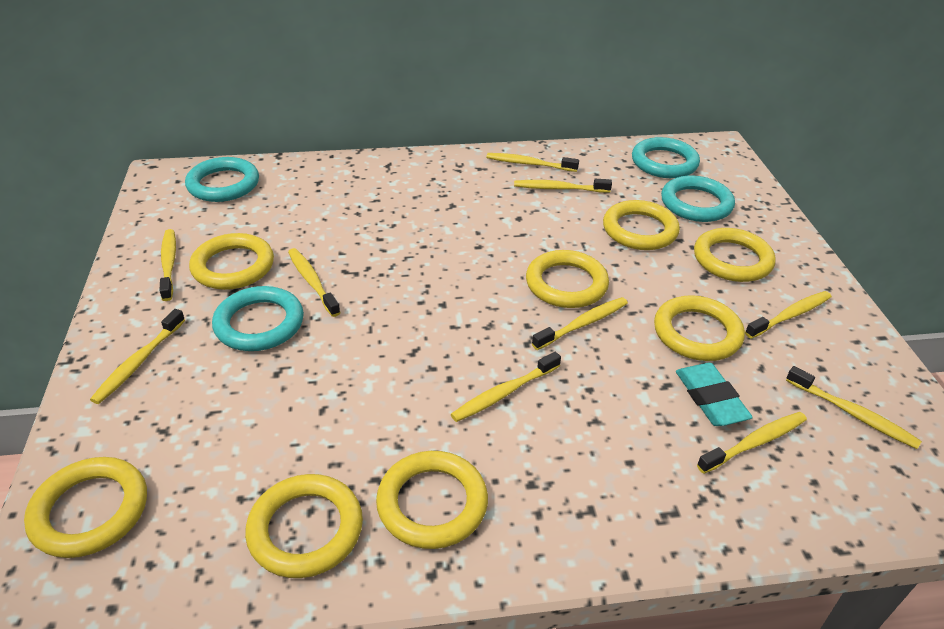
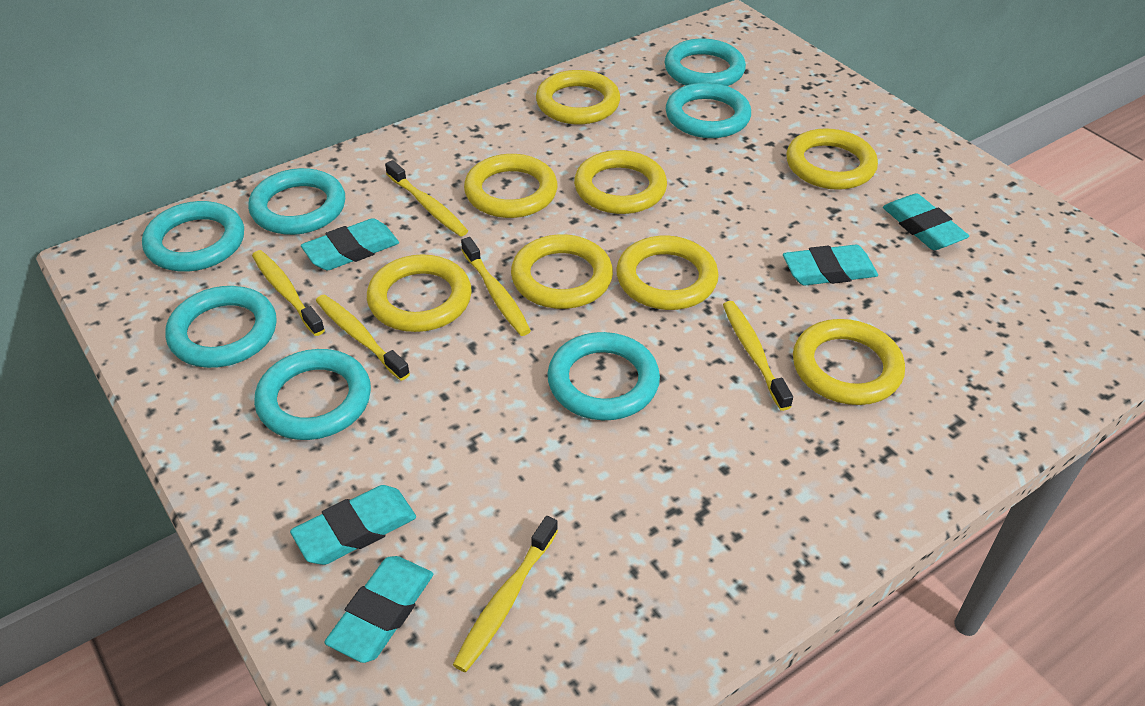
turquoise eraser: 1 -> 5
turquoise ring: 4 -> 7
yellow toothbrush: 10 -> 6

